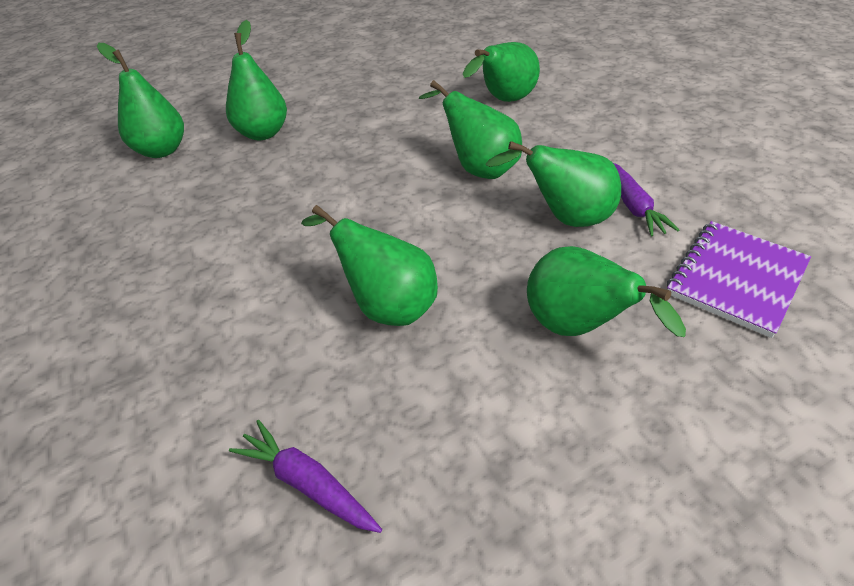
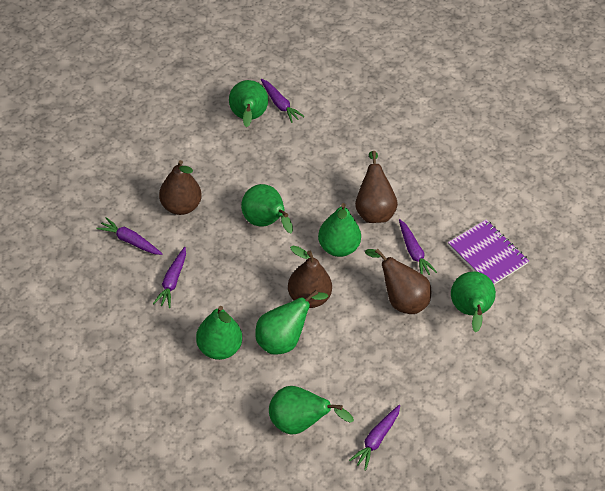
brown pear: 0 -> 4
purple carrot: 2 -> 5

